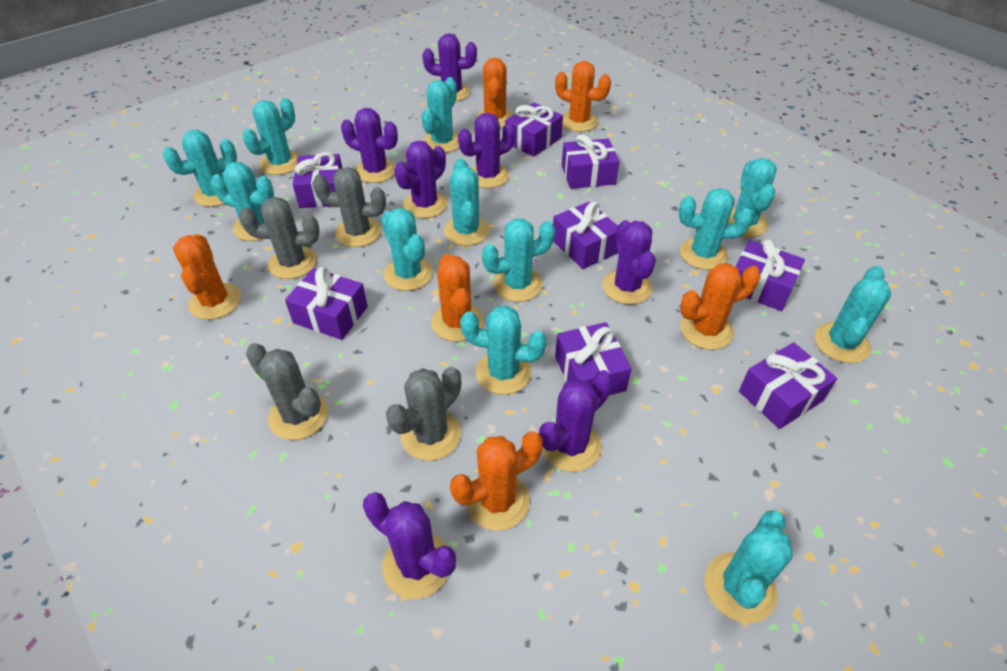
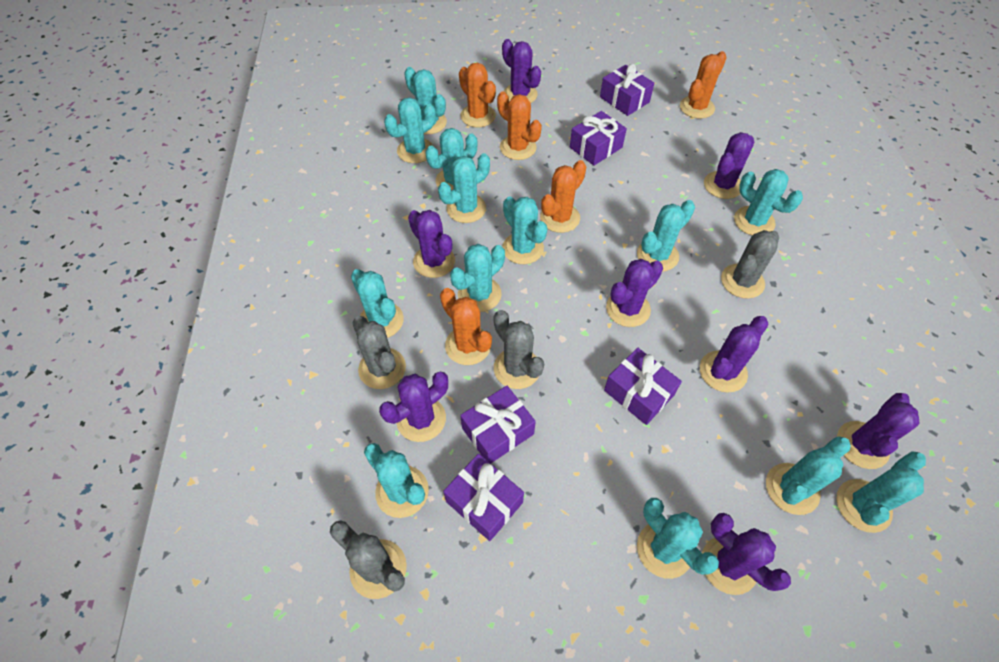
orange cactus: 6 -> 5
purple cactus: 7 -> 8
purple gift: 8 -> 5
turquoise cactus: 12 -> 13

